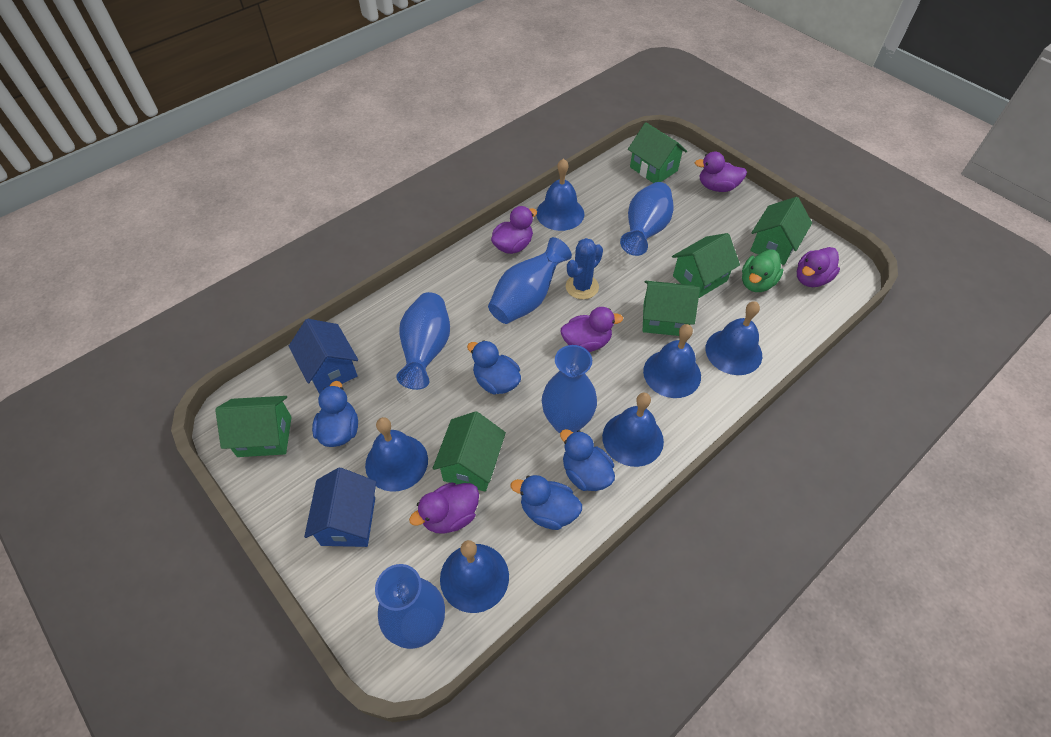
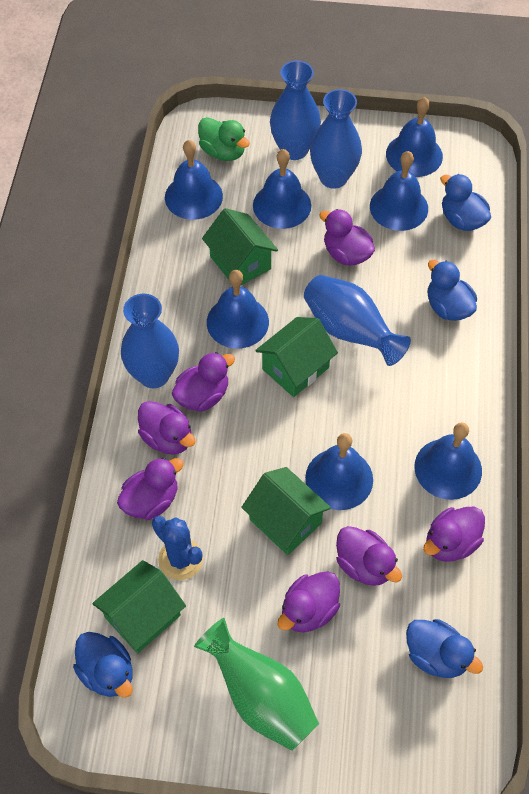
blue bell: 6 -> 7
blue house: 2 -> 0
blue vase: 5 -> 4
green house: 6 -> 4
green vase: 0 -> 1
purple duck: 5 -> 7

